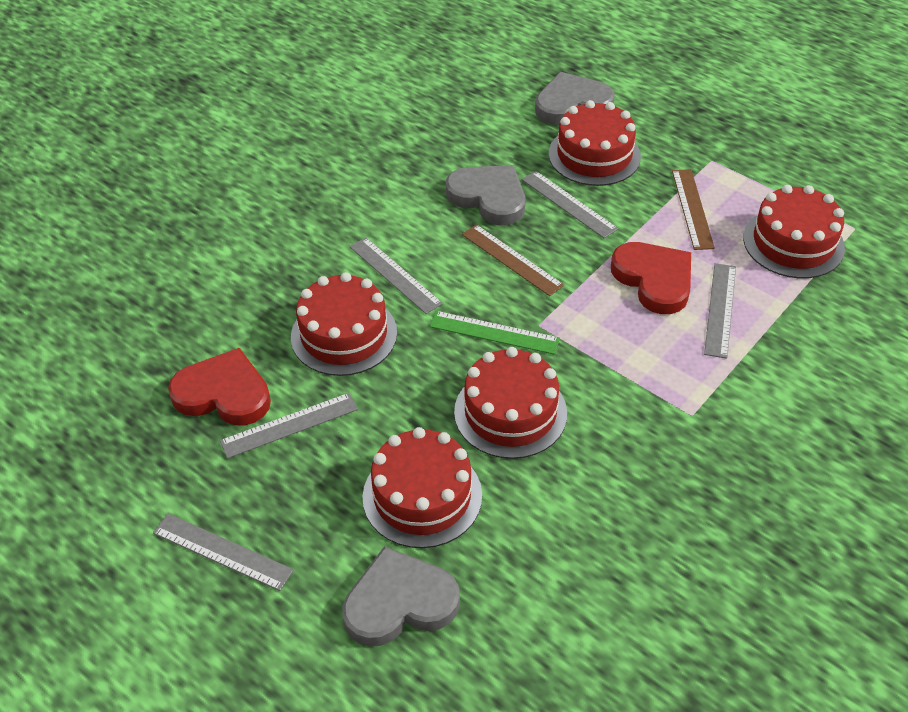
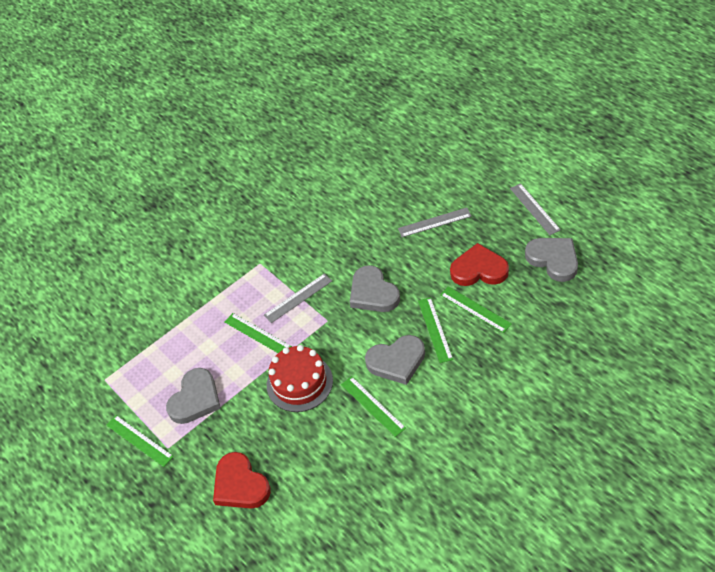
brown ruler: 2 -> 0
green ruler: 1 -> 5
grey heart: 3 -> 4
grey ruler: 5 -> 3
red cake: 5 -> 1

